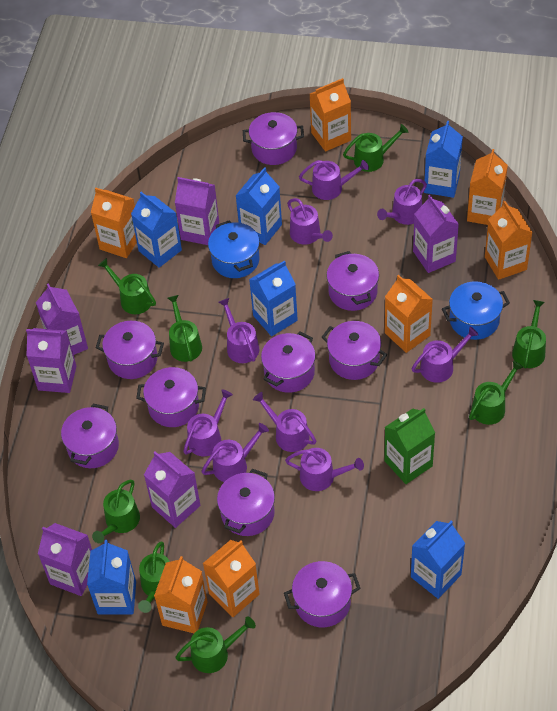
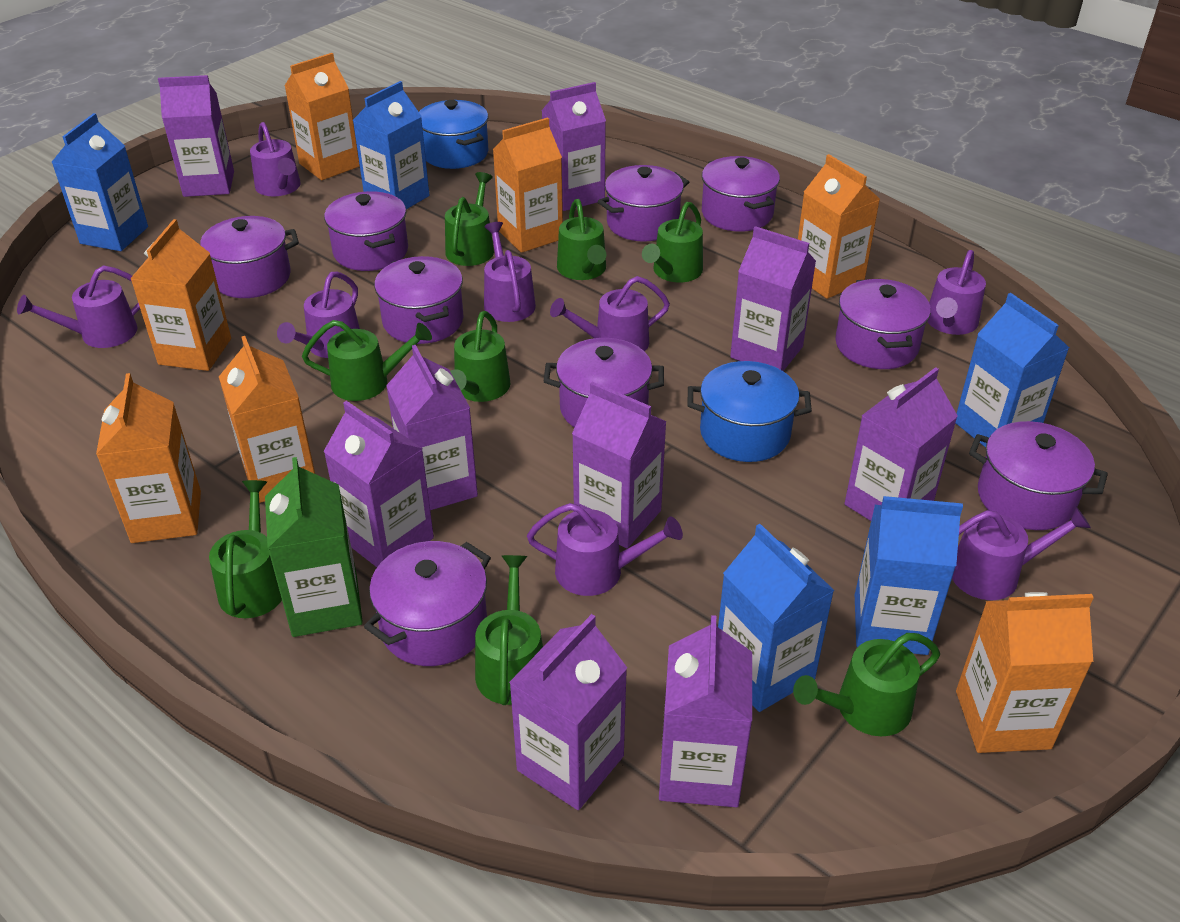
blue carton: 6 -> 5
purple carton: 6 -> 9
purple watering can: 9 -> 8

